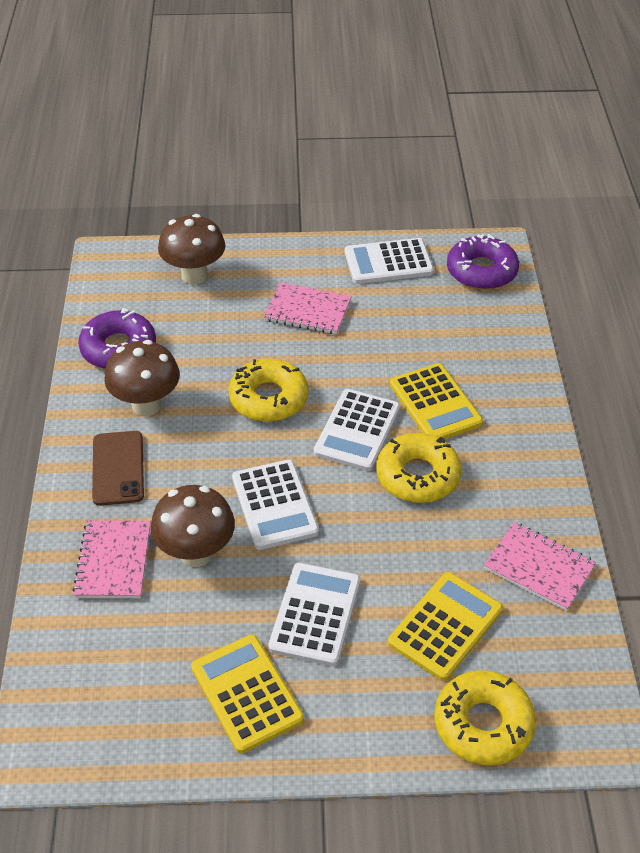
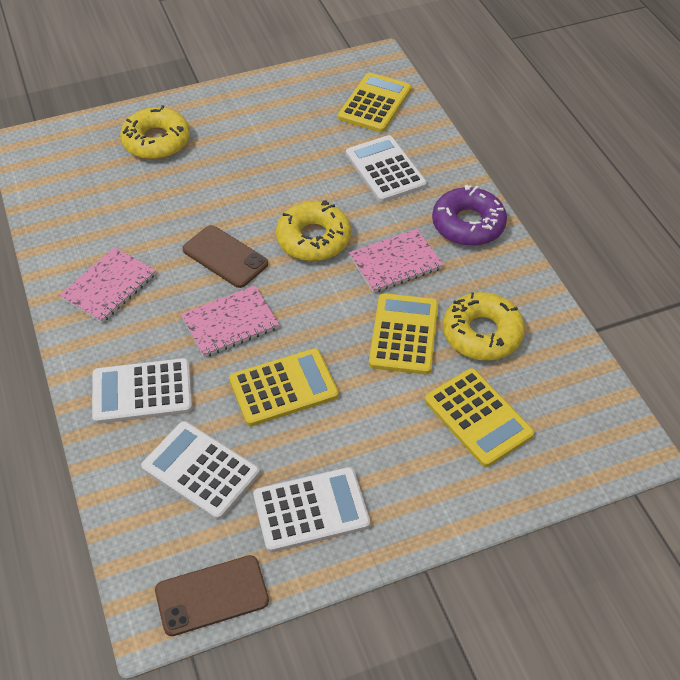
brown mushroom: 3 -> 0
brown phone: 1 -> 2
purple donut: 2 -> 1
yellow calculator: 3 -> 4

